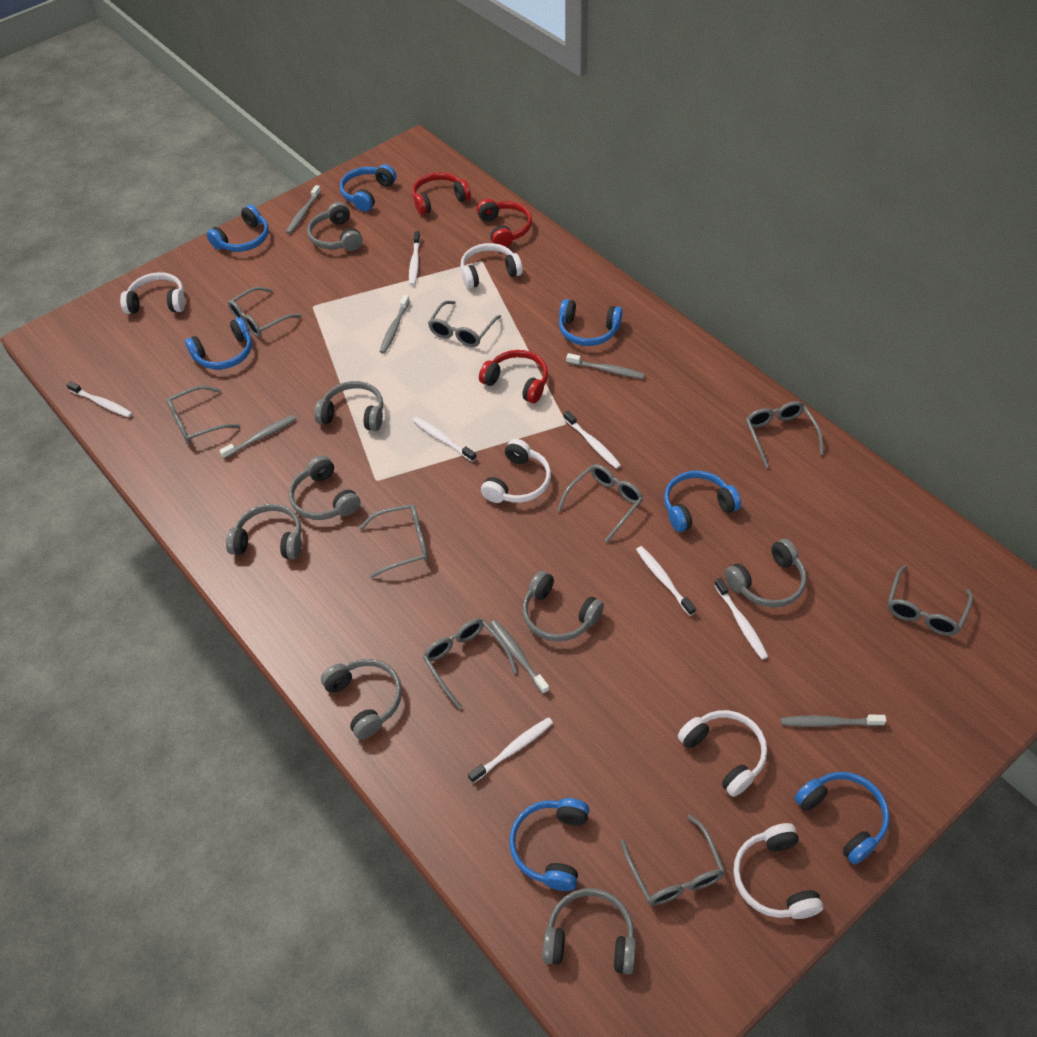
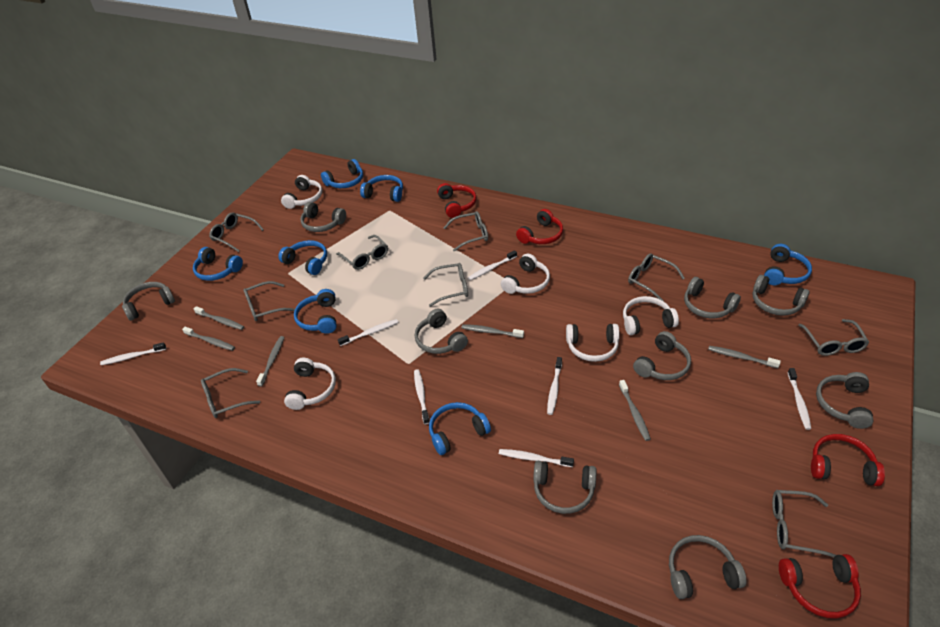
grey headphones: 8 -> 9
red headphones: 3 -> 4

